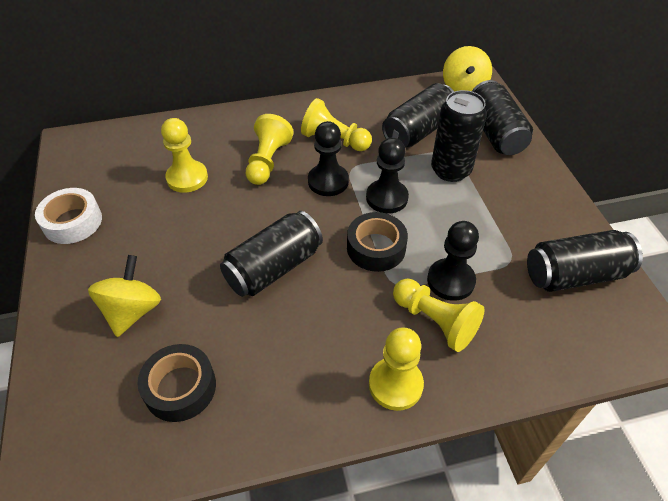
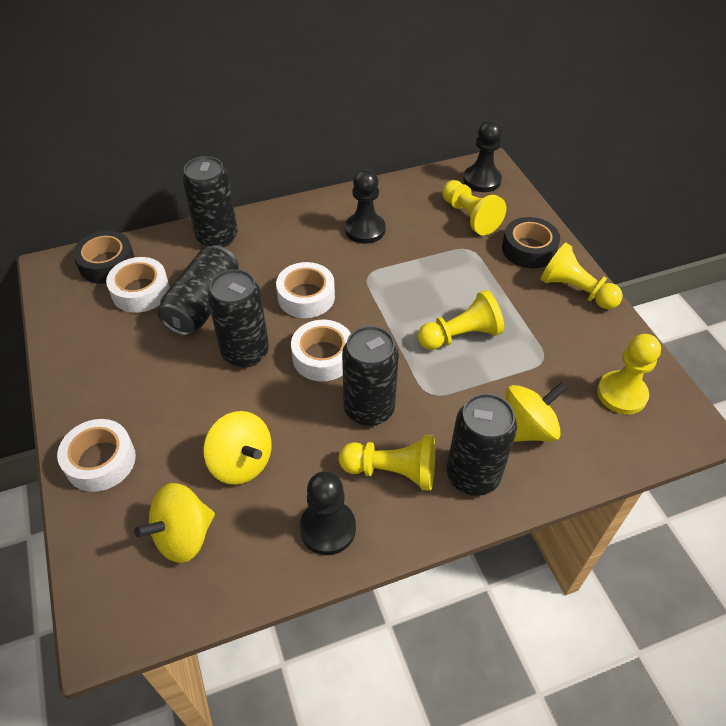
white tape: 1 -> 4
yellow spinning top: 2 -> 3

